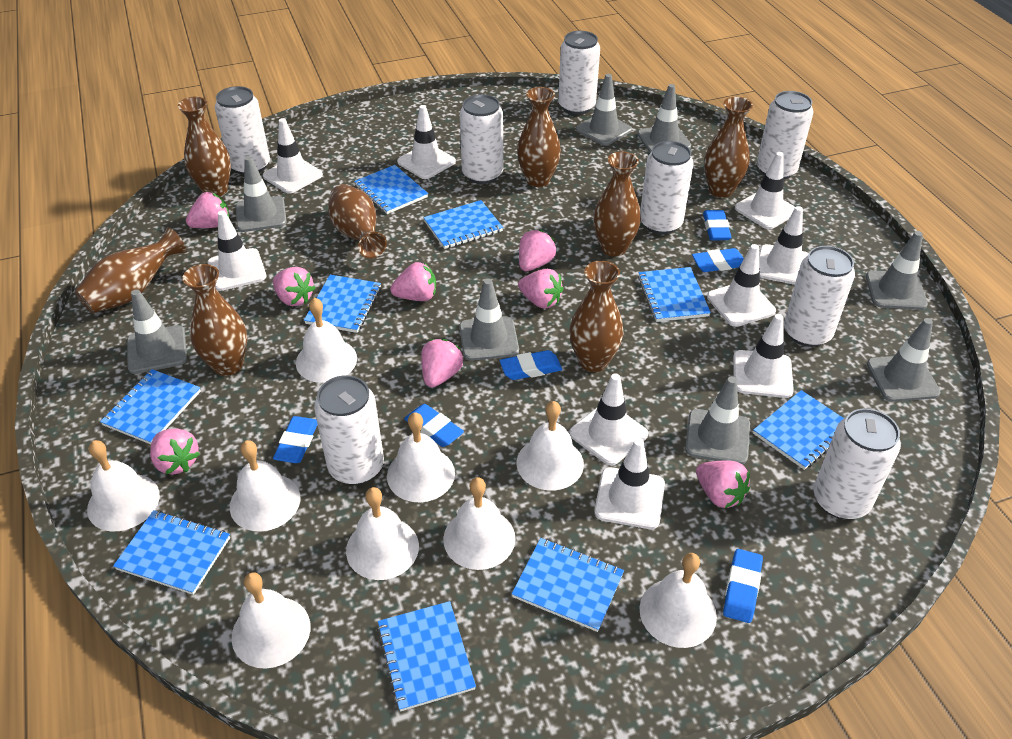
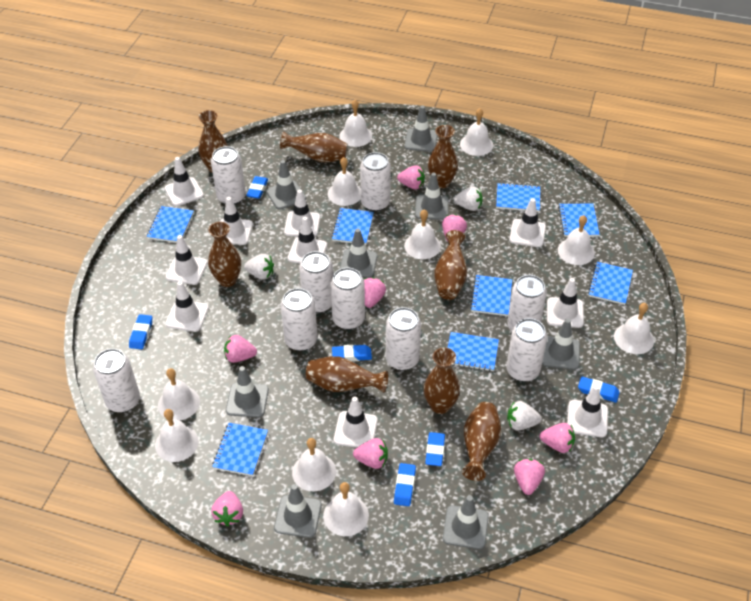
blue notebook: 9 -> 8
white bell: 9 -> 10
white can: 8 -> 9
white strawberry: 0 -> 3
white traffic cone: 9 -> 10

